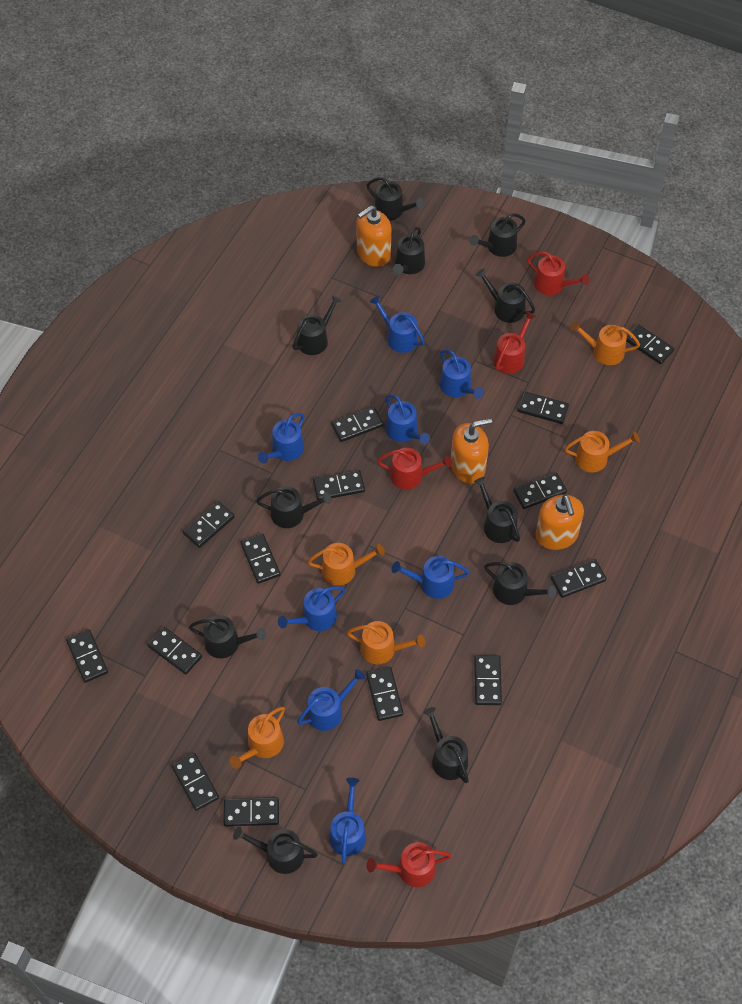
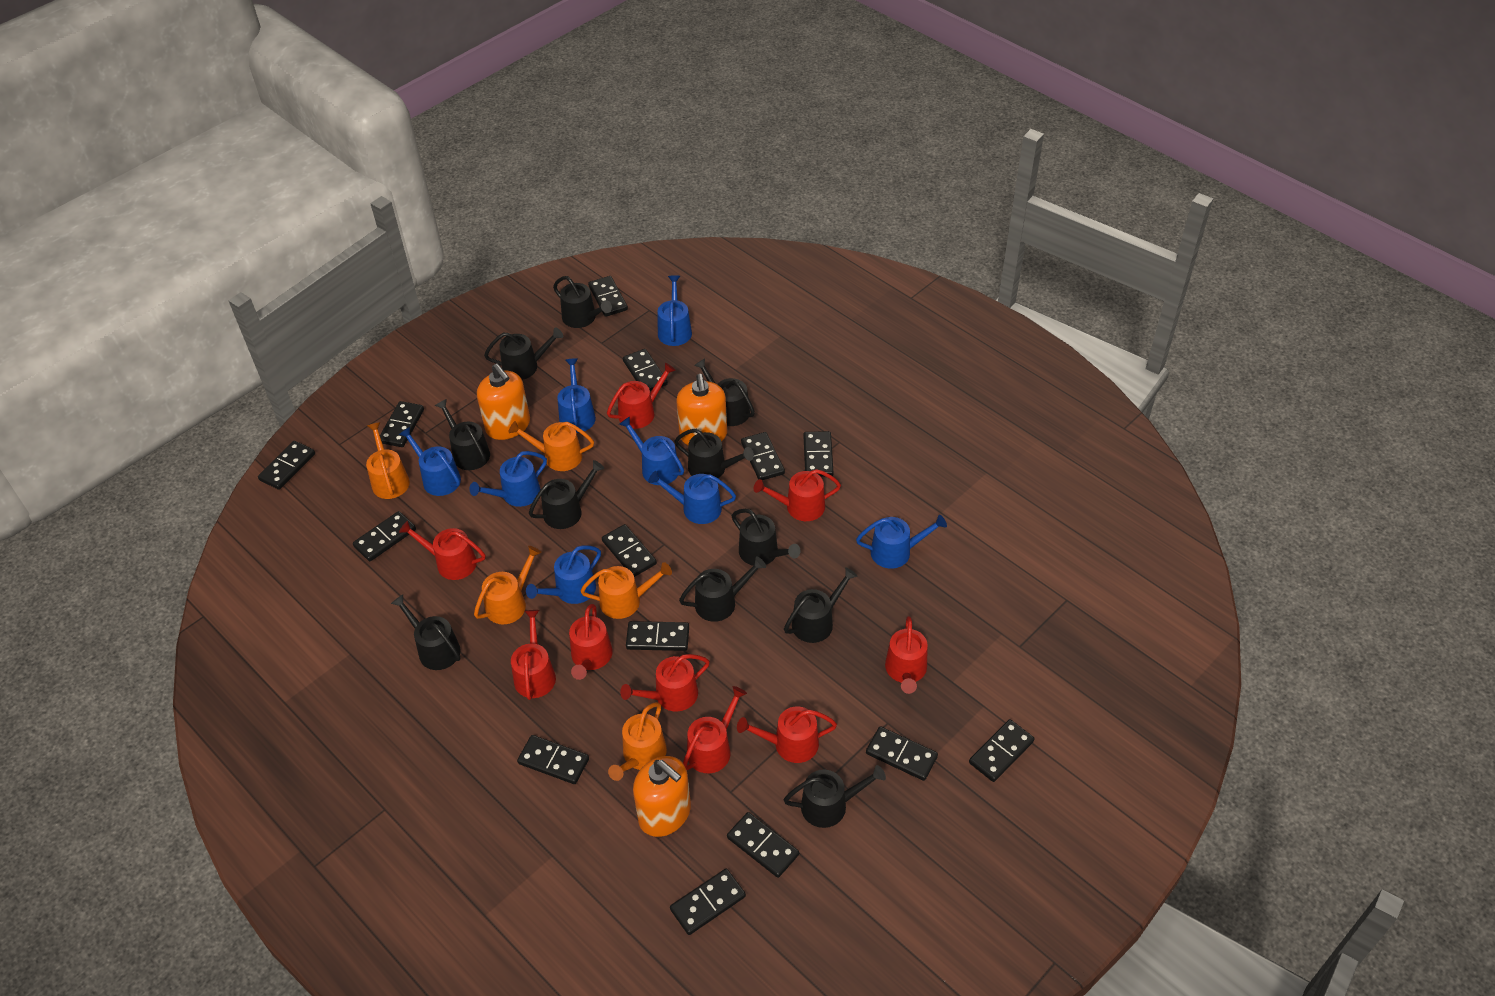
red watering can: 4 -> 9

